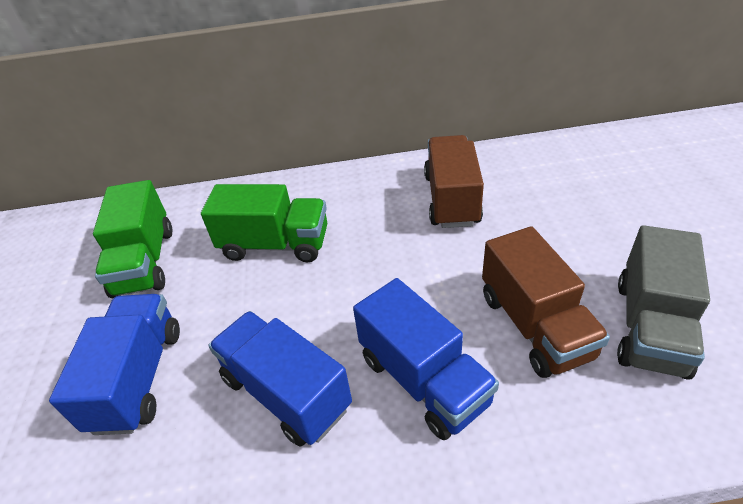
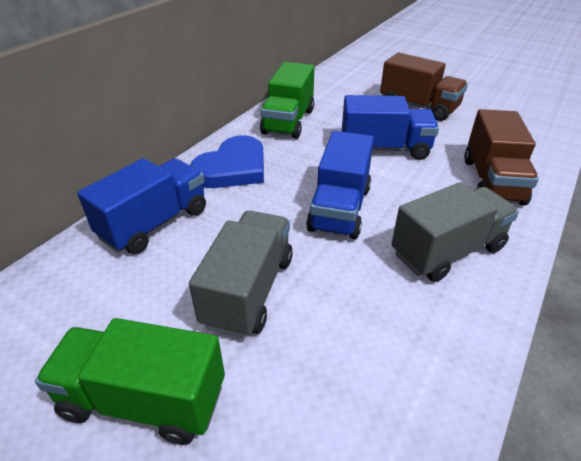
blue heart: 0 -> 1
grey truck: 1 -> 2

